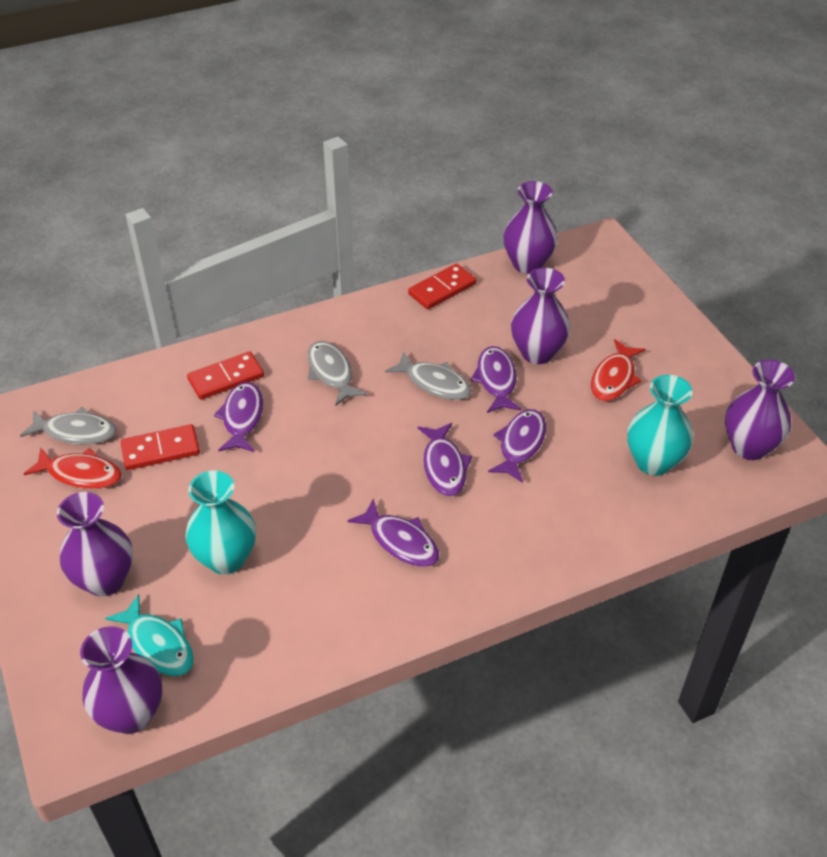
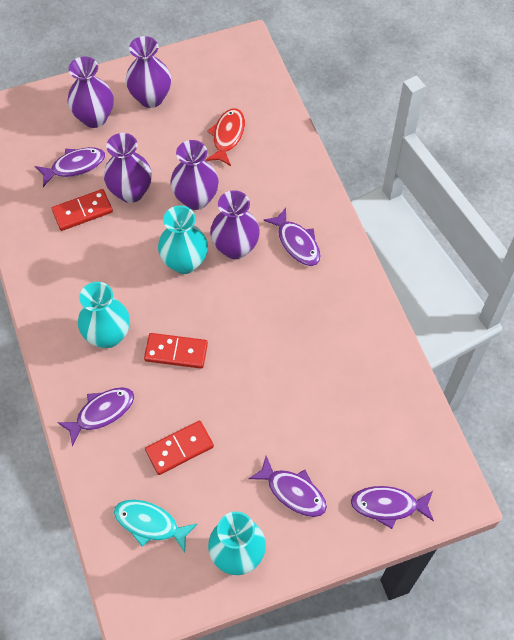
grey fish: 3 -> 0
red fish: 2 -> 1
turquoise vase: 2 -> 3

